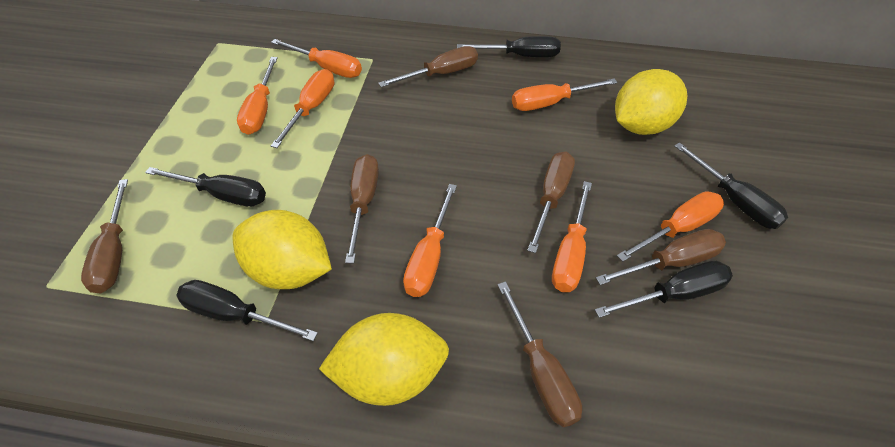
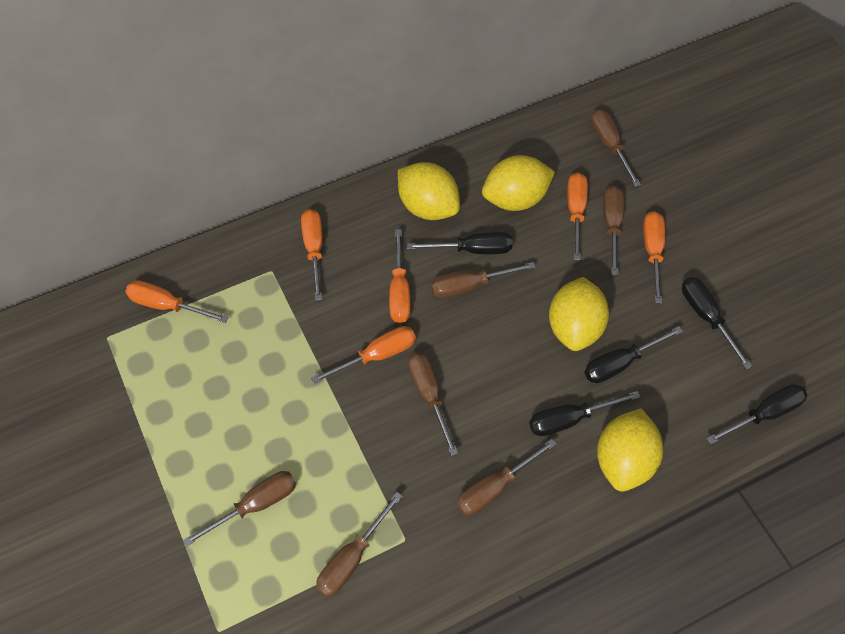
brown screwdriver: 6 -> 7
orange screwdriver: 7 -> 6
yellow lemon: 3 -> 4

